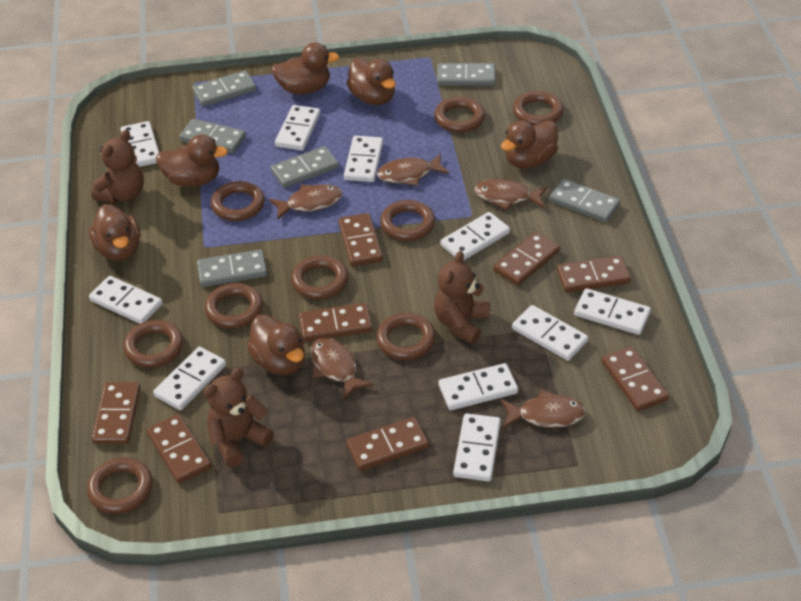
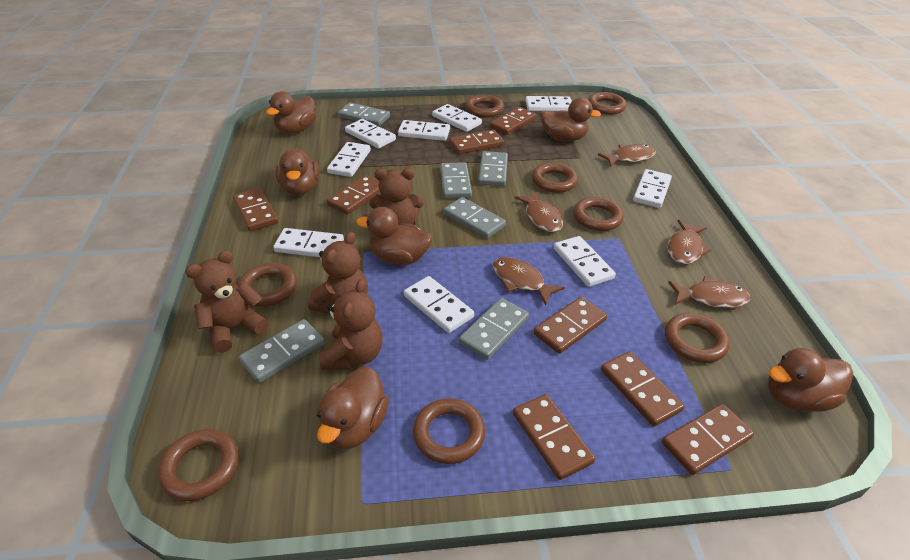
brown ring: 9 -> 8
brown teddy bear: 3 -> 4
white domino: 10 -> 9

